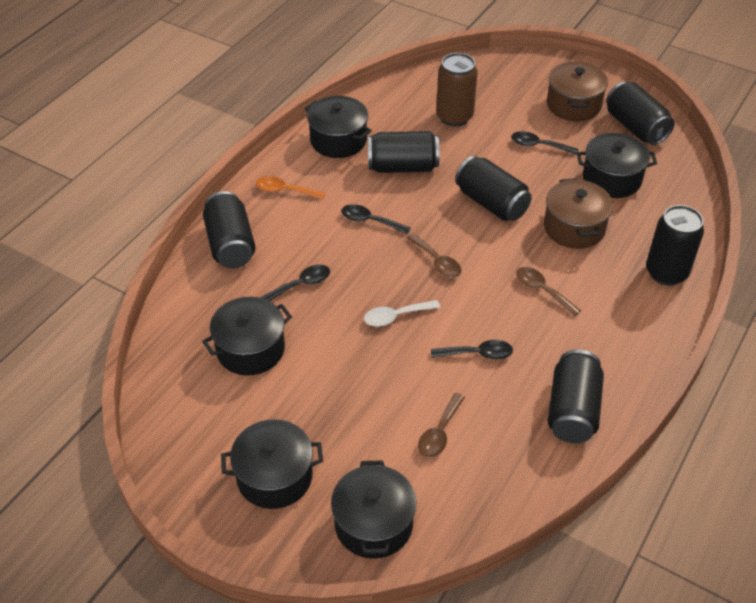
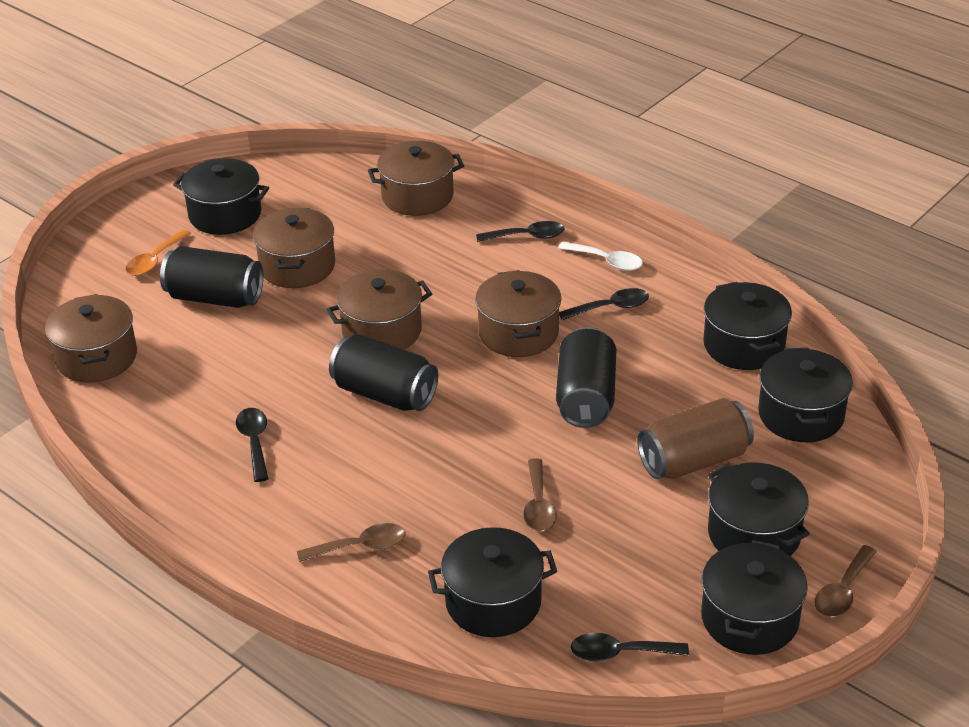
black can: 6 -> 3
black pot: 5 -> 6
brown pot: 2 -> 5

